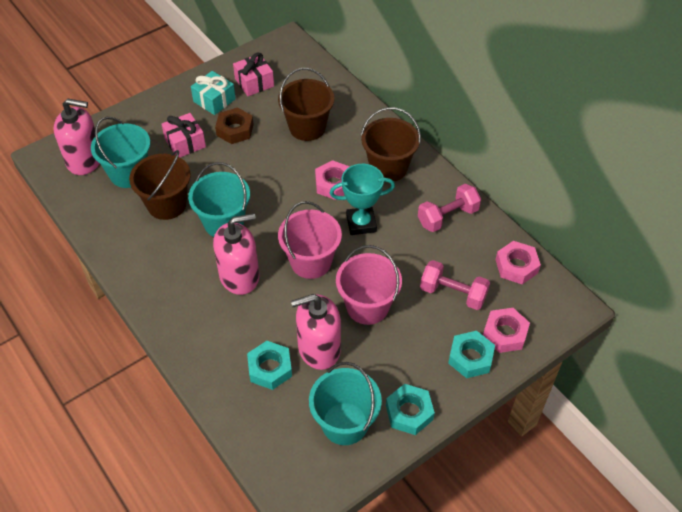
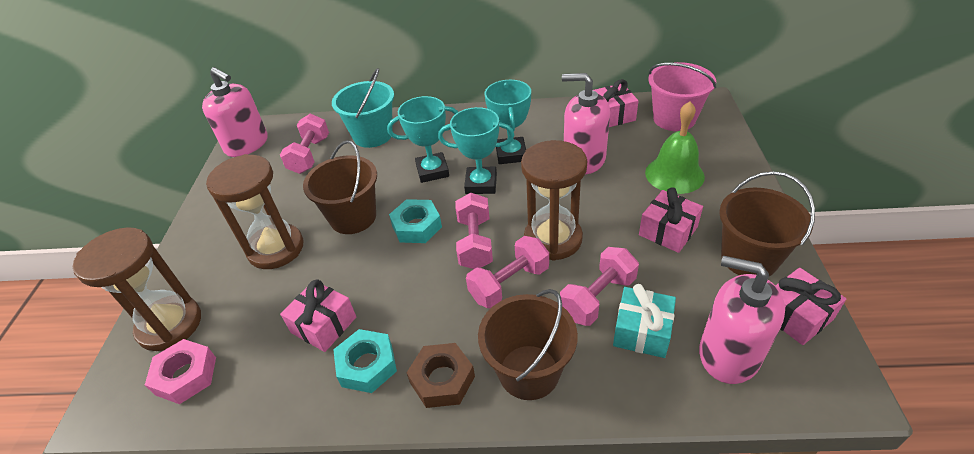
brown hourglass: 0 -> 3
green bell: 0 -> 1
pink bucket: 2 -> 1
pink dumbbell: 2 -> 4
pink gift: 2 -> 4
pink nut: 3 -> 1
turquoise bucket: 3 -> 1
turquoise nut: 3 -> 2
turquoise trophy: 1 -> 3

